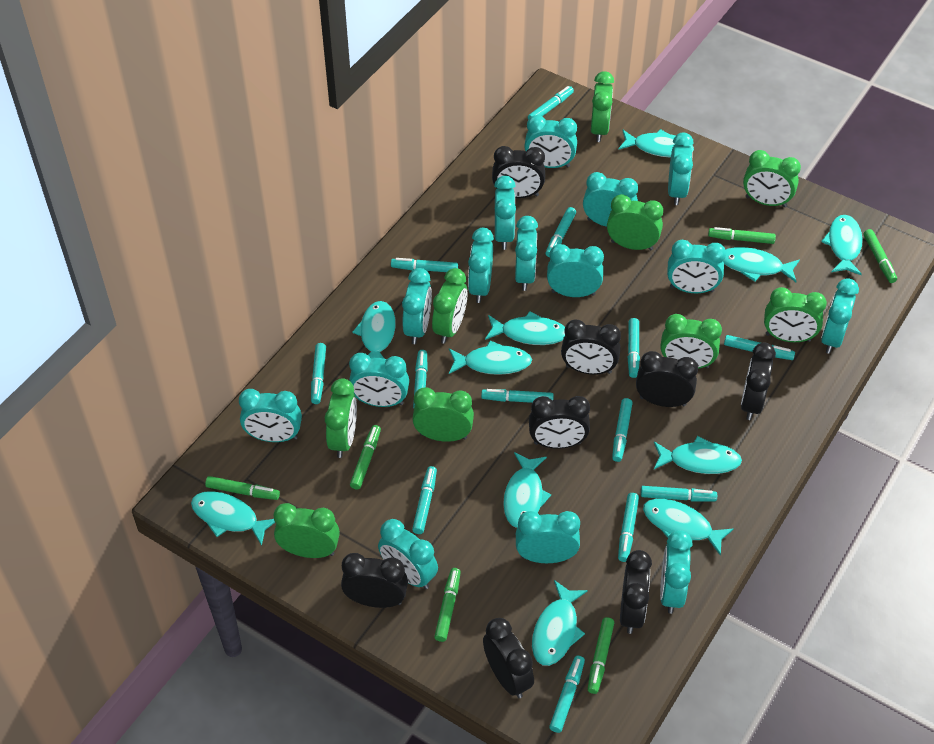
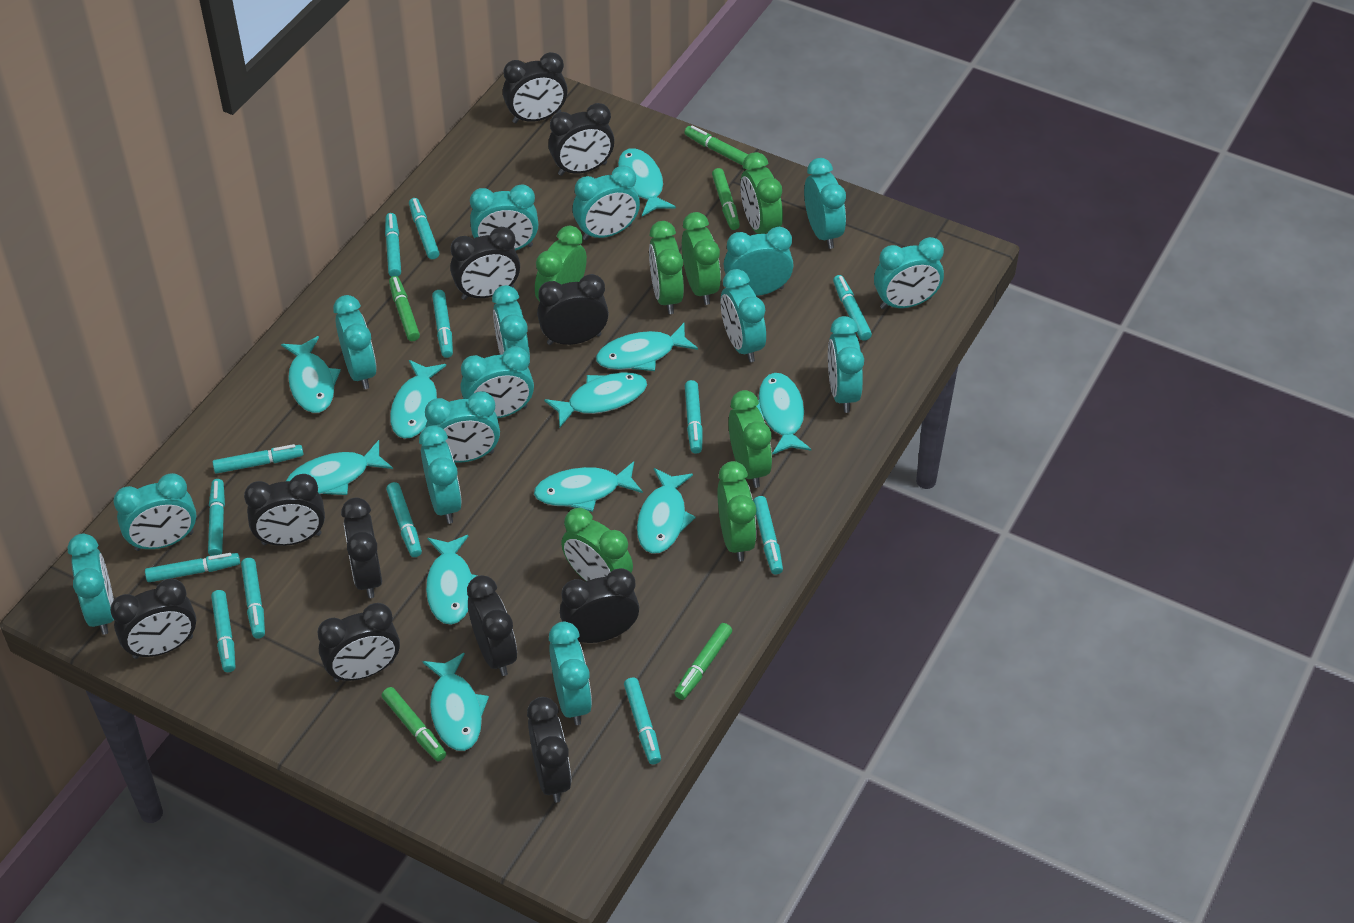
black clock: 8 -> 11
green clock: 9 -> 7
green marker: 6 -> 5

